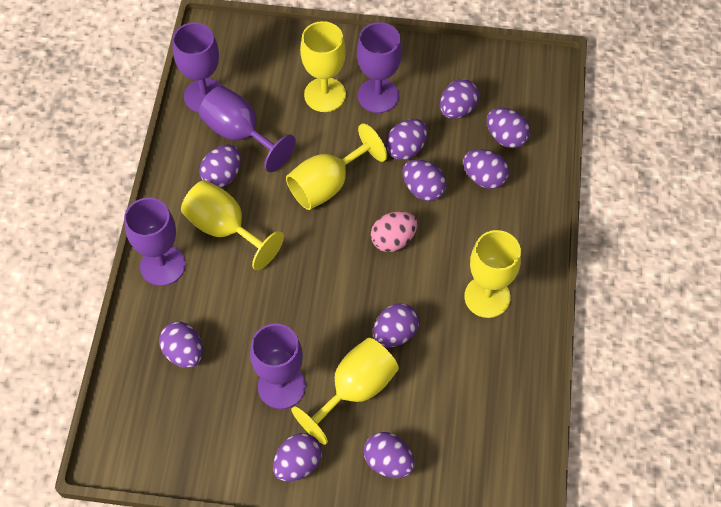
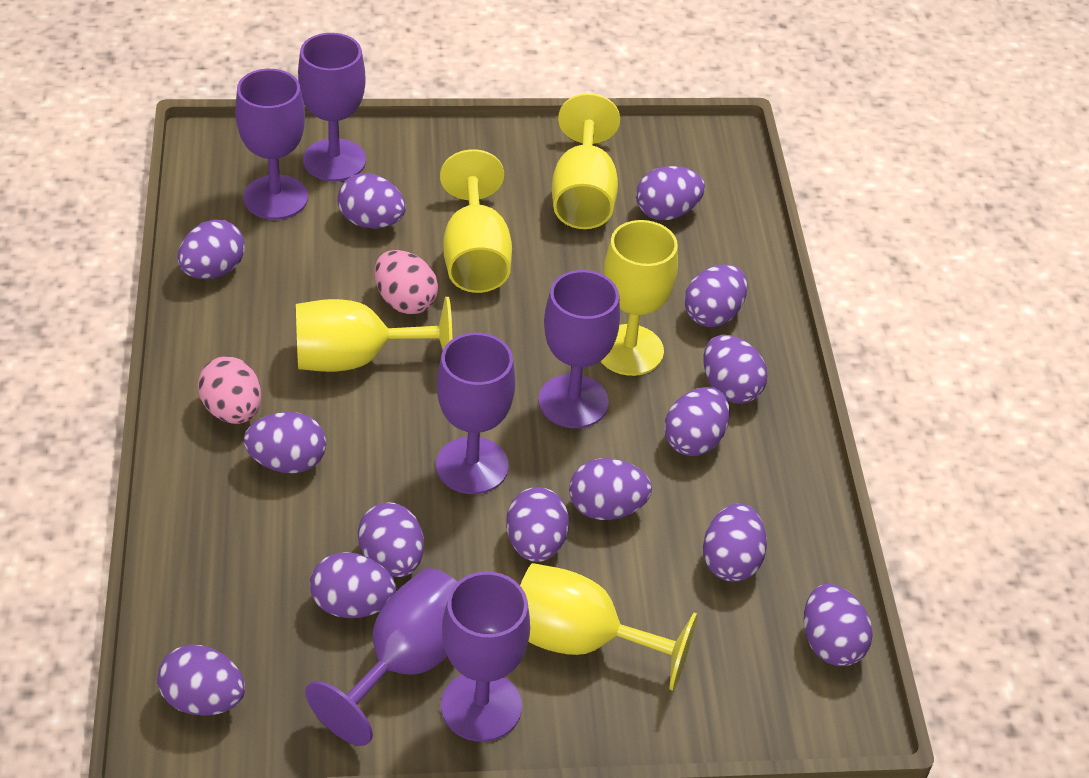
pink egg: 1 -> 2
purple egg: 10 -> 14
purple goblet: 5 -> 6

